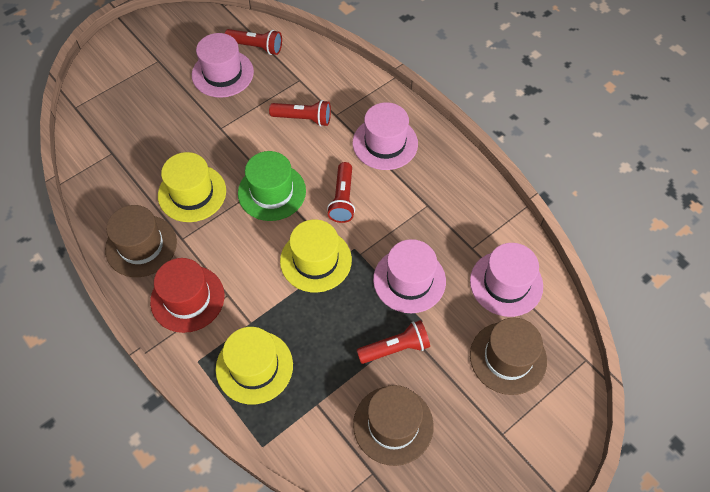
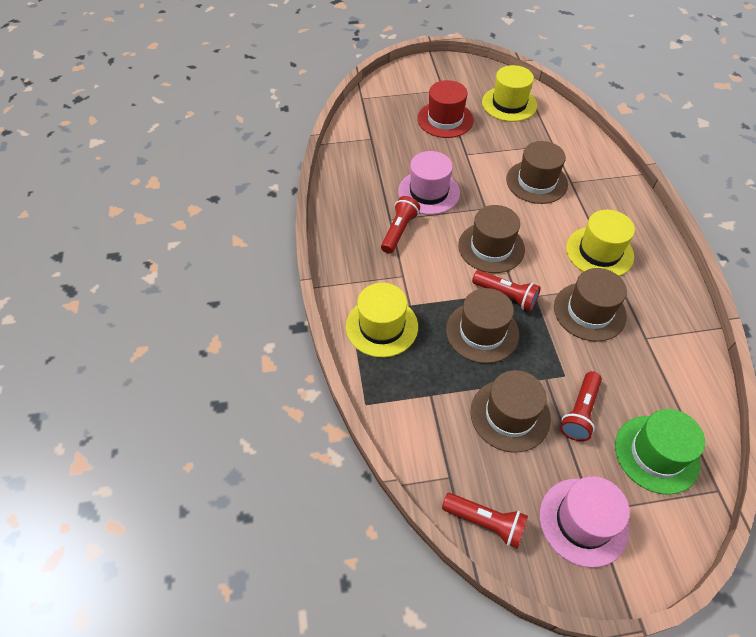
brown hat: 3 -> 5
pink hat: 4 -> 2

